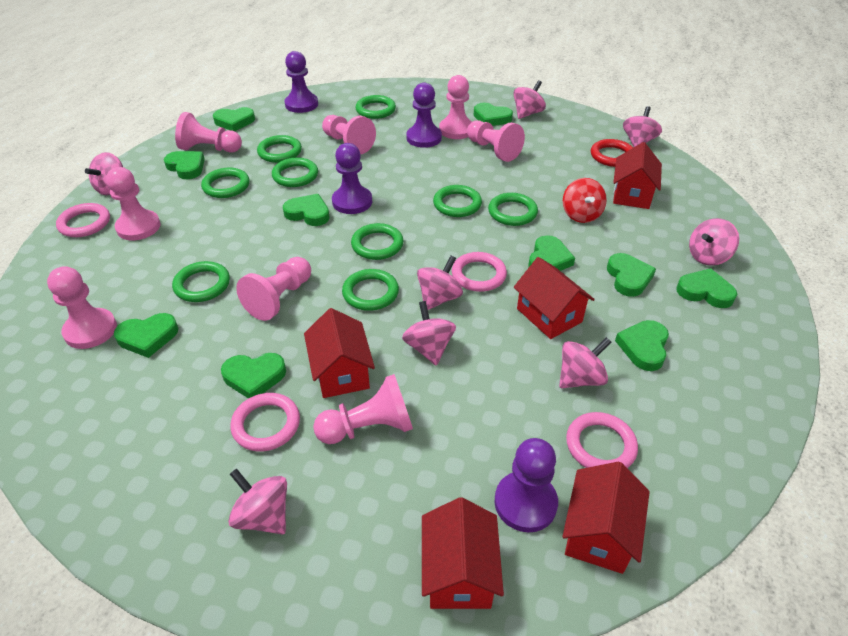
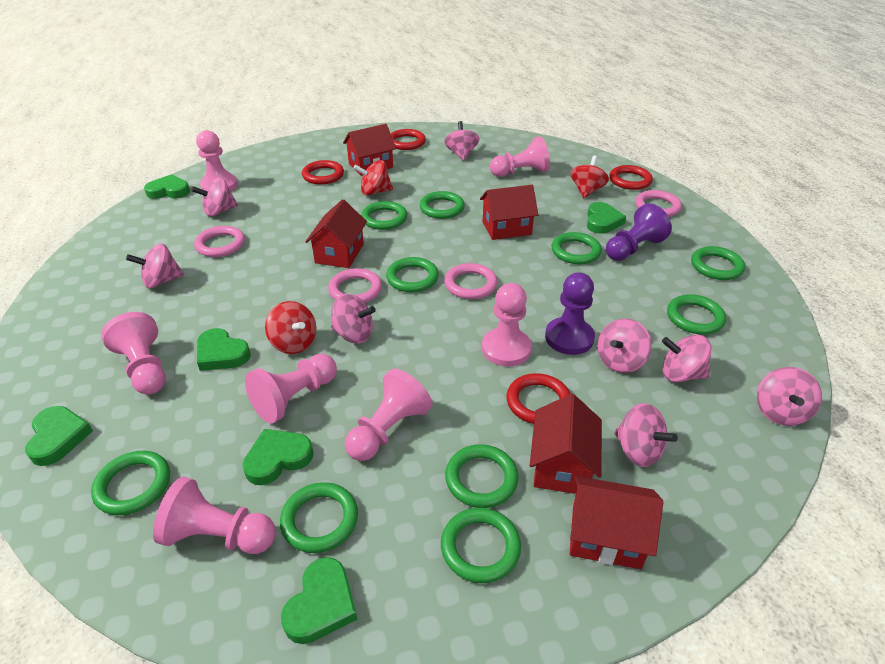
green heart: 10 -> 6
green ring: 9 -> 10
pink pawn: 8 -> 7
purple pawn: 4 -> 2
red ring: 1 -> 4
red spinning top: 1 -> 3

